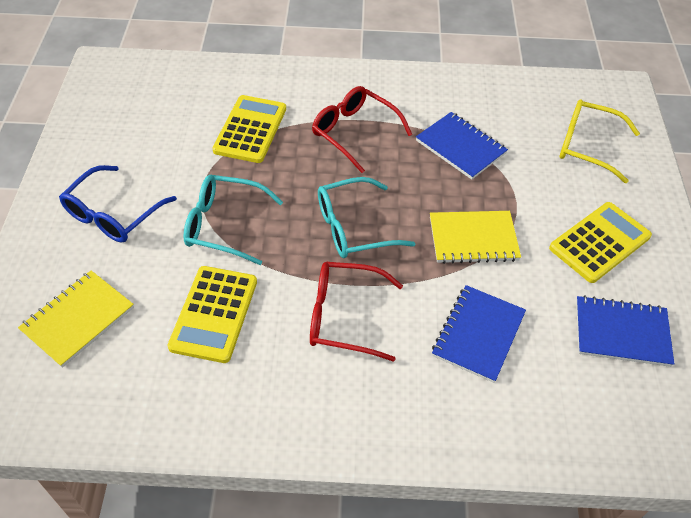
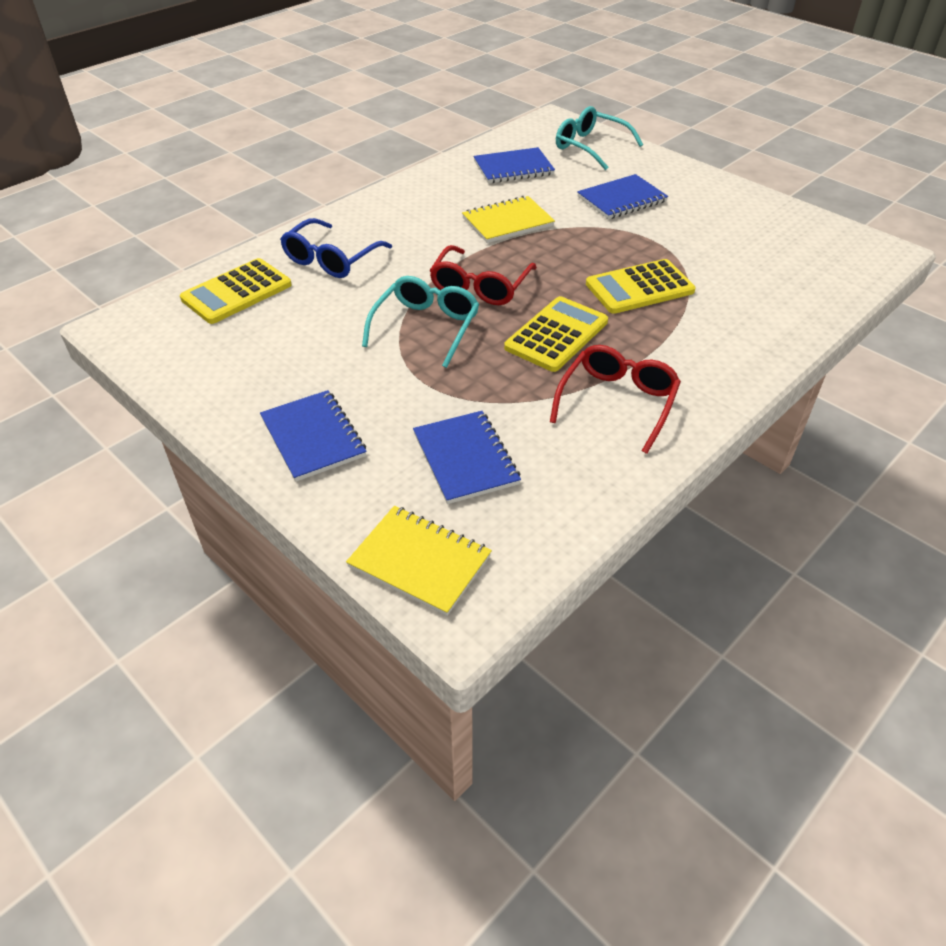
blue notebook: 3 -> 4
yellow glasses: 1 -> 0

